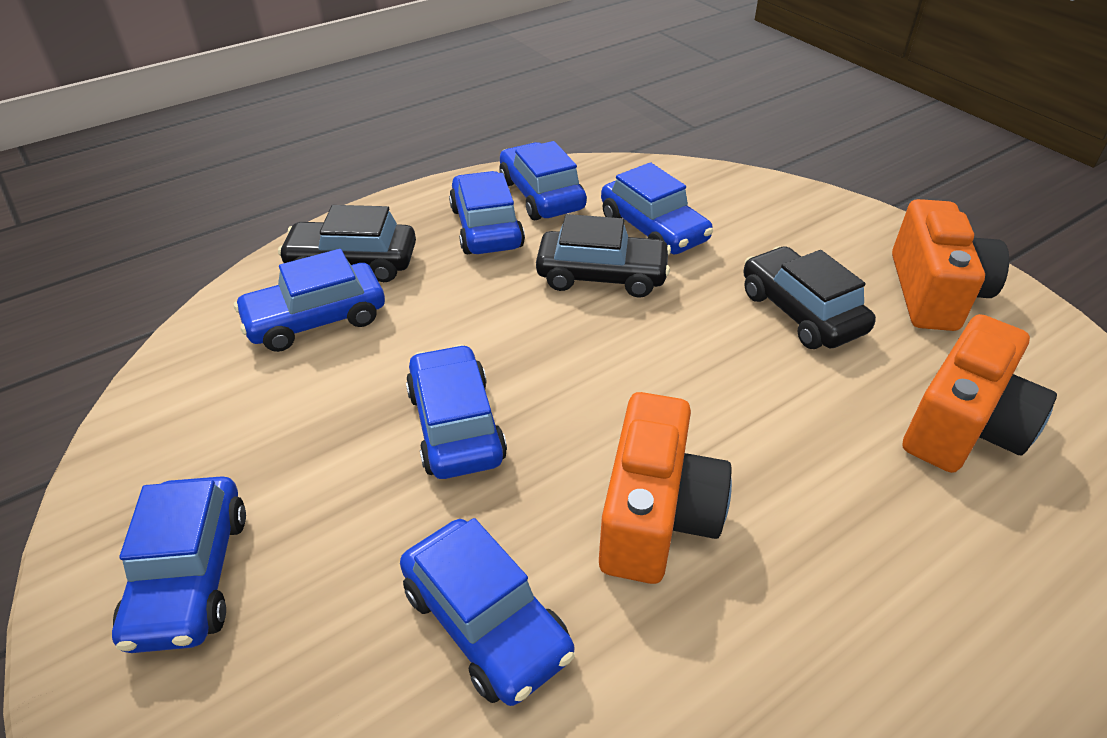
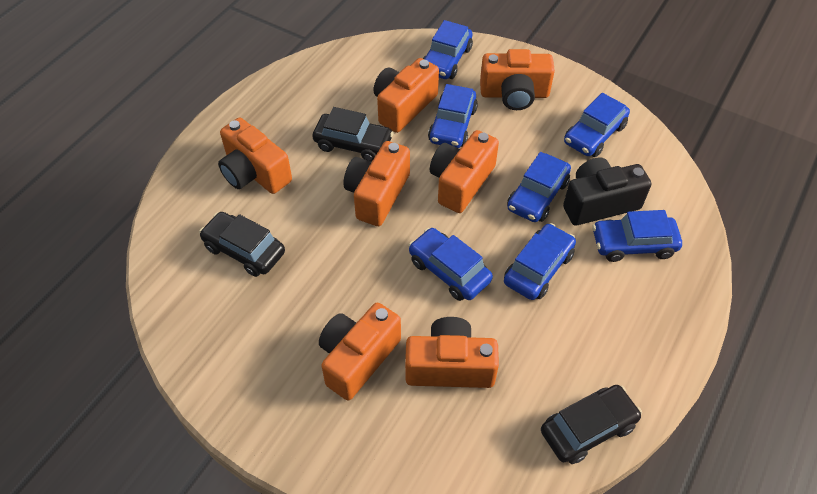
black camera: 0 -> 1
orange camera: 3 -> 7

